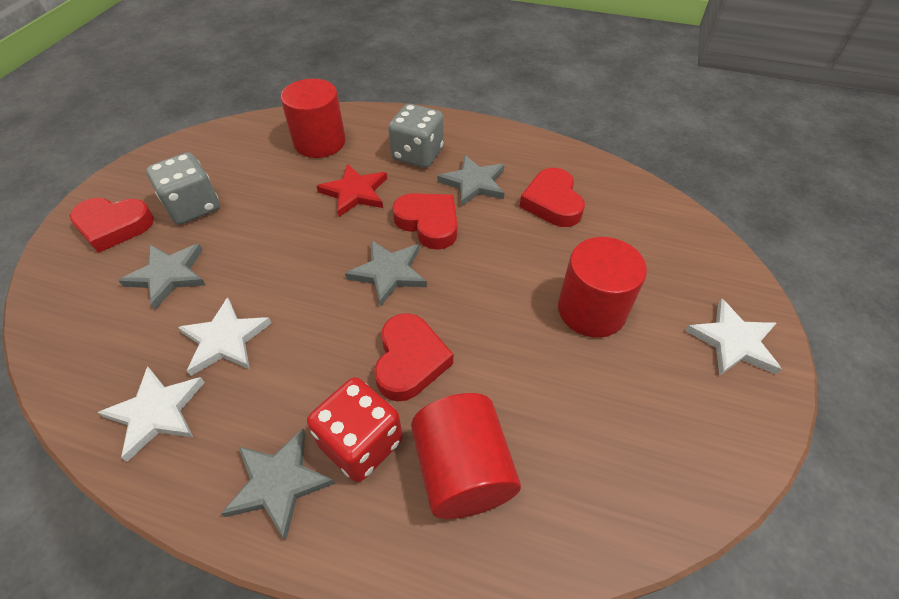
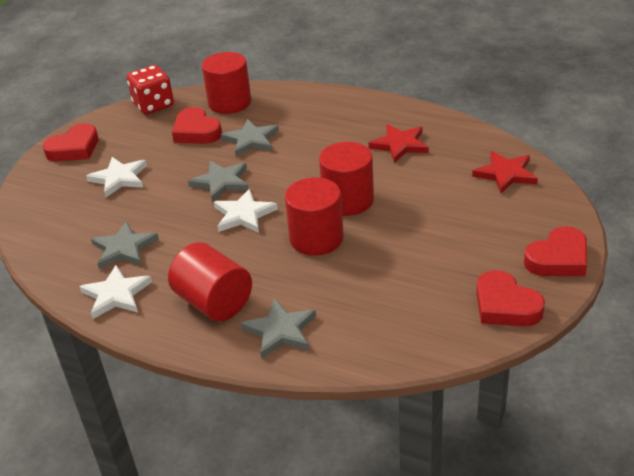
grey dice: 2 -> 0
red cylinder: 3 -> 4
red star: 1 -> 2

